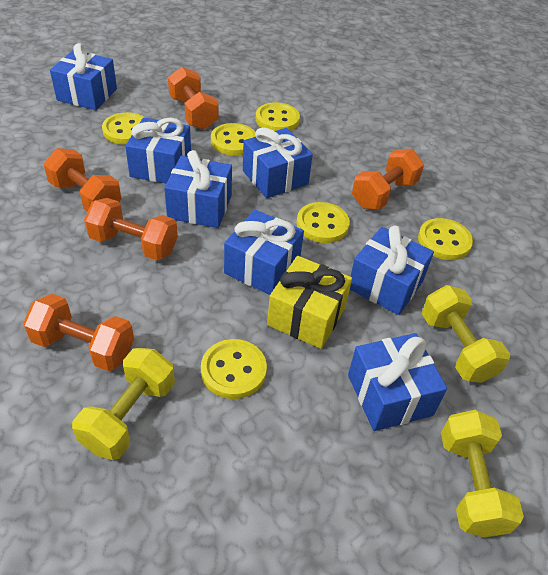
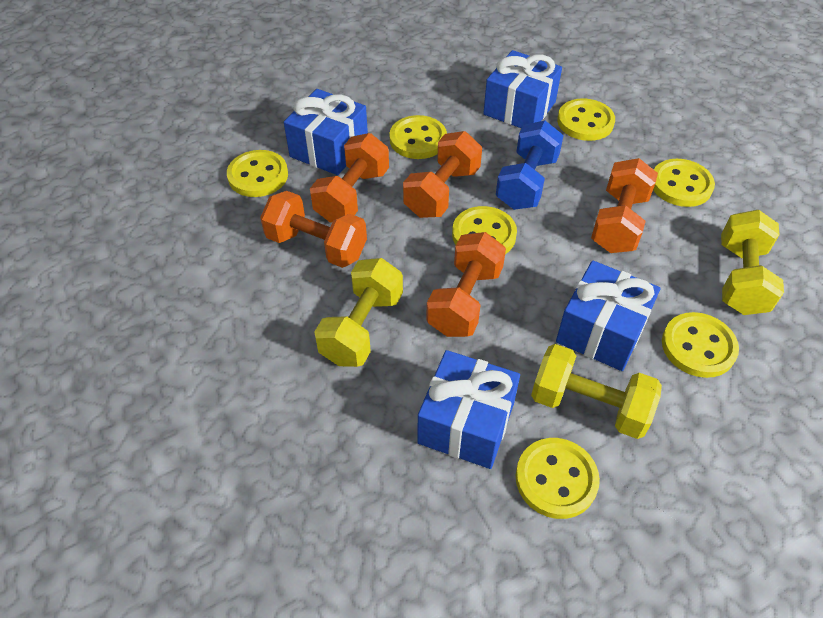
blue dumbbell: 0 -> 1
blue gift: 7 -> 4
yellow button: 6 -> 7
yellow gift: 1 -> 0

